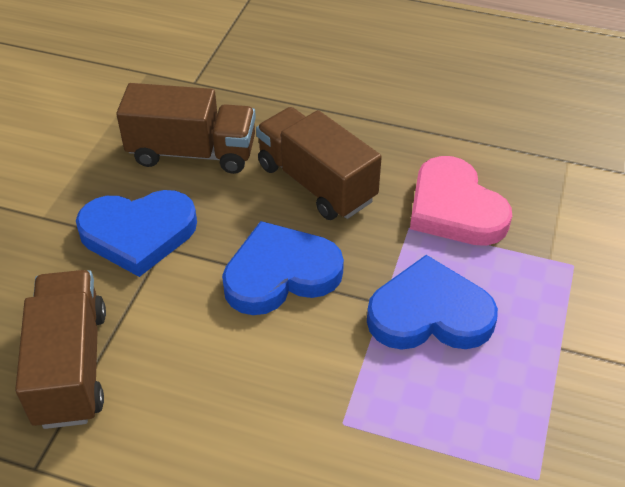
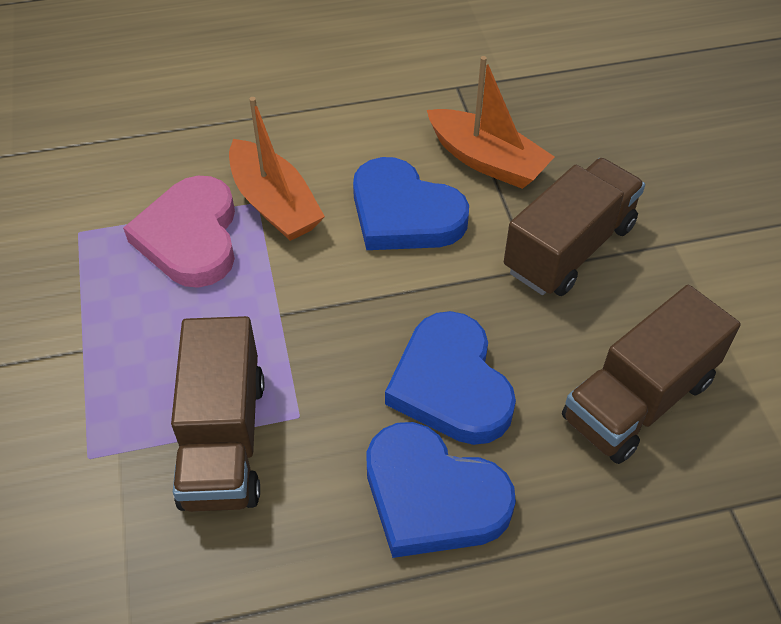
orange boat: 0 -> 2

